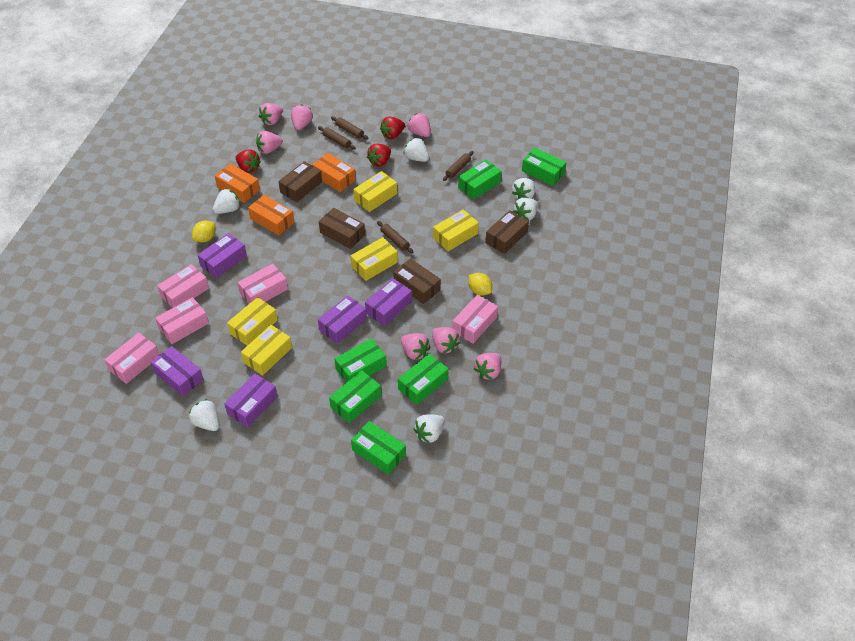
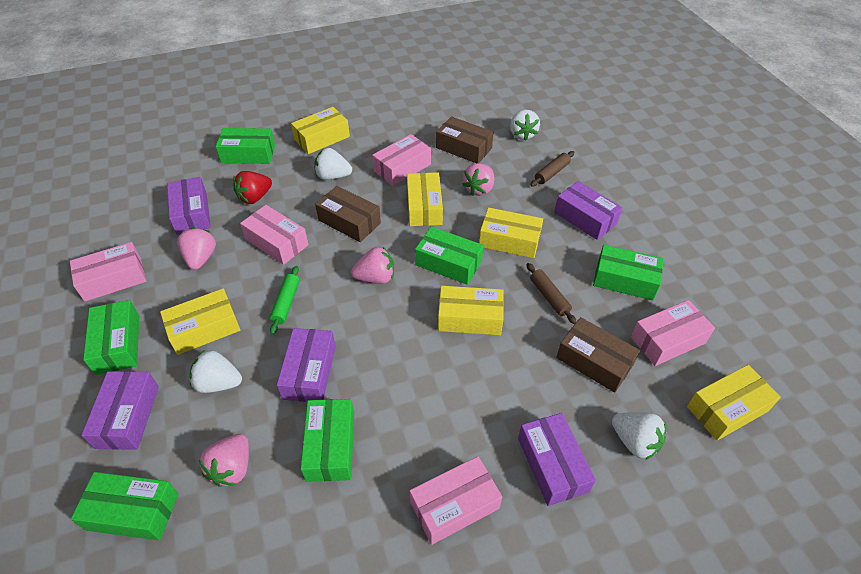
brown box: 4 -> 3
brown rolling pin: 4 -> 2
green rolling pin: 0 -> 1
orange box: 3 -> 0
pink strawberry: 7 -> 4
red strawberry: 3 -> 1
white strawberry: 6 -> 4
yellow box: 5 -> 6
yellow lemon: 2 -> 0

